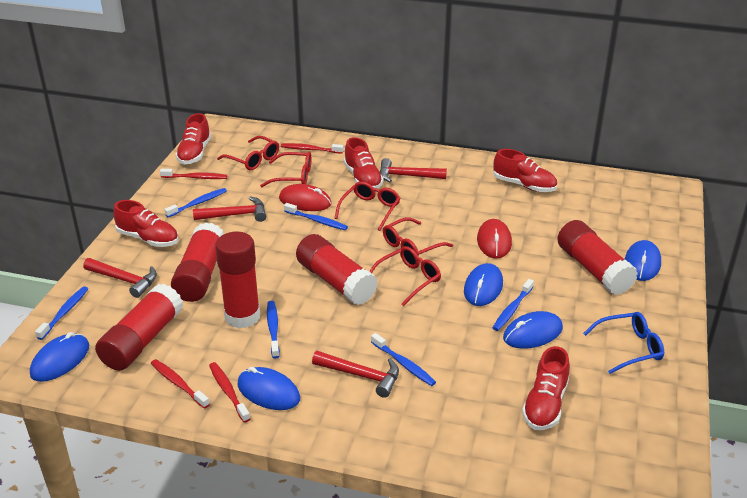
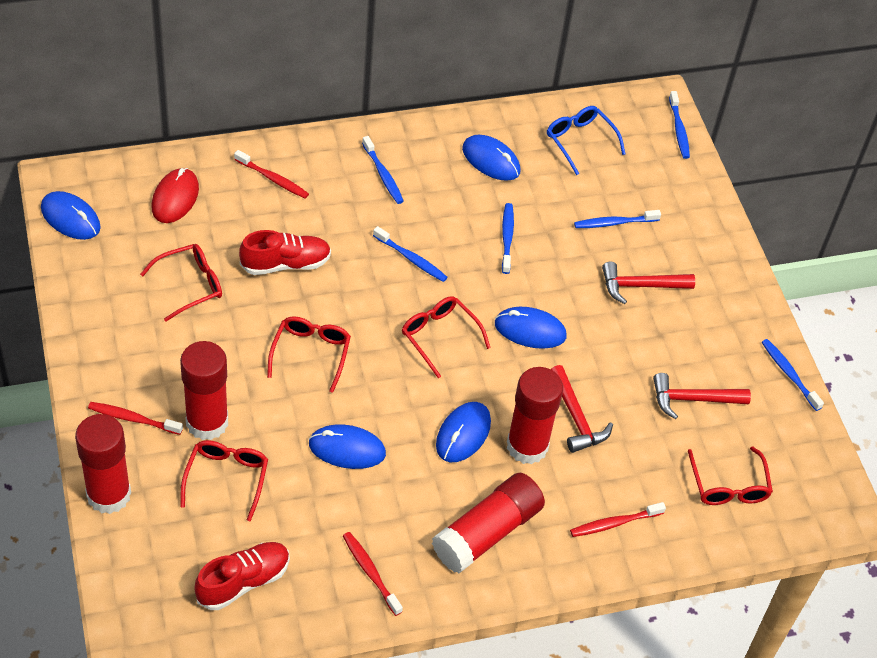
red glue stick: 5 -> 4
red hammer: 4 -> 3
red mouse: 2 -> 1
red shoe: 5 -> 2

